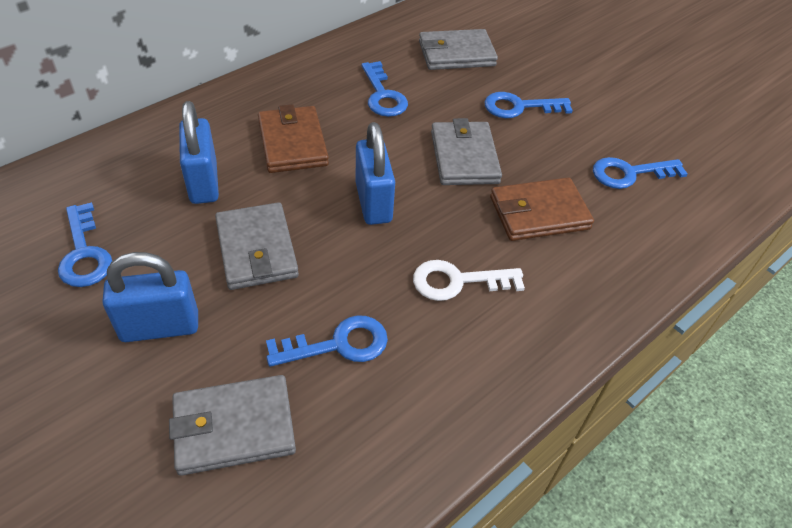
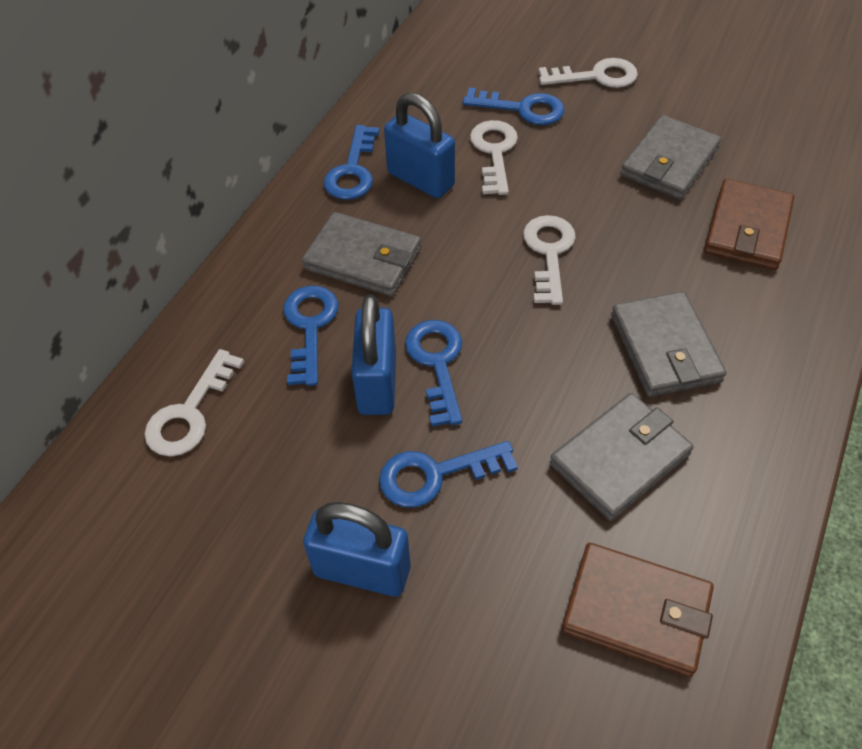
white key: 1 -> 4

